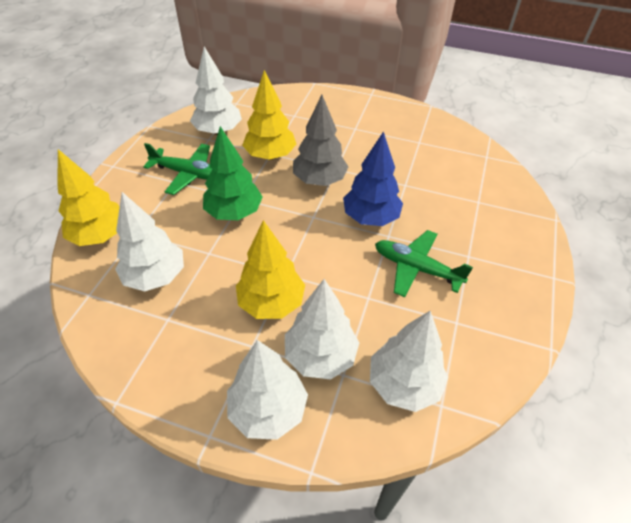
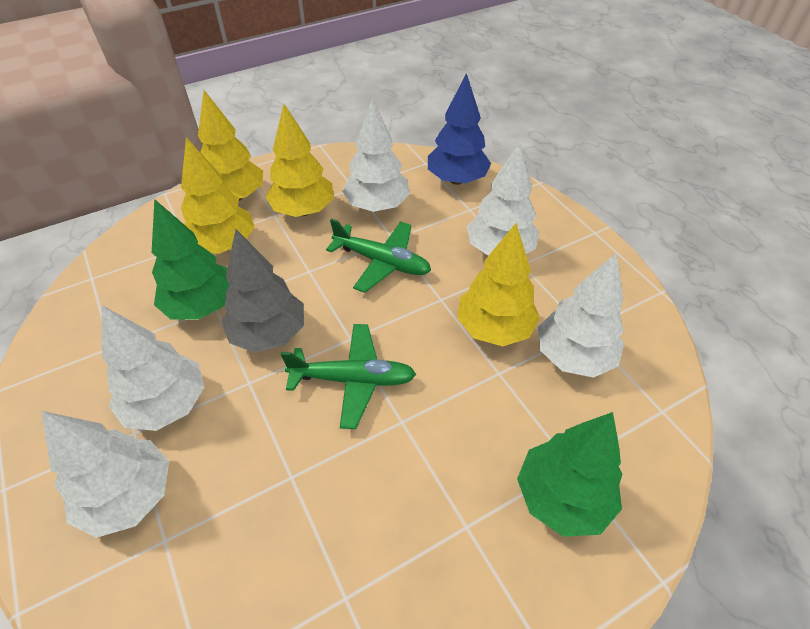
green tree: 1 -> 2
yellow tree: 3 -> 4

